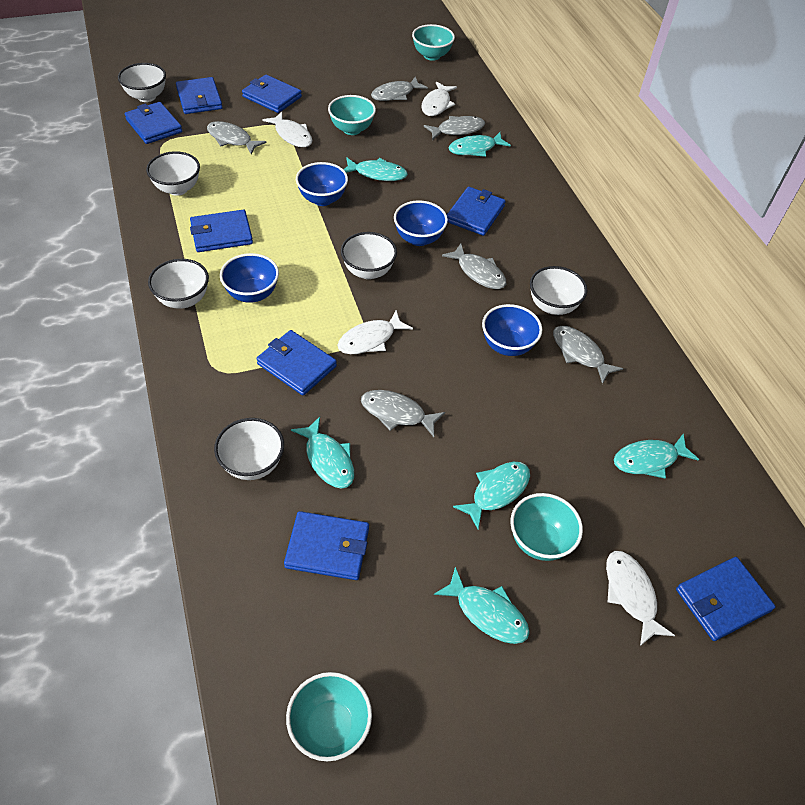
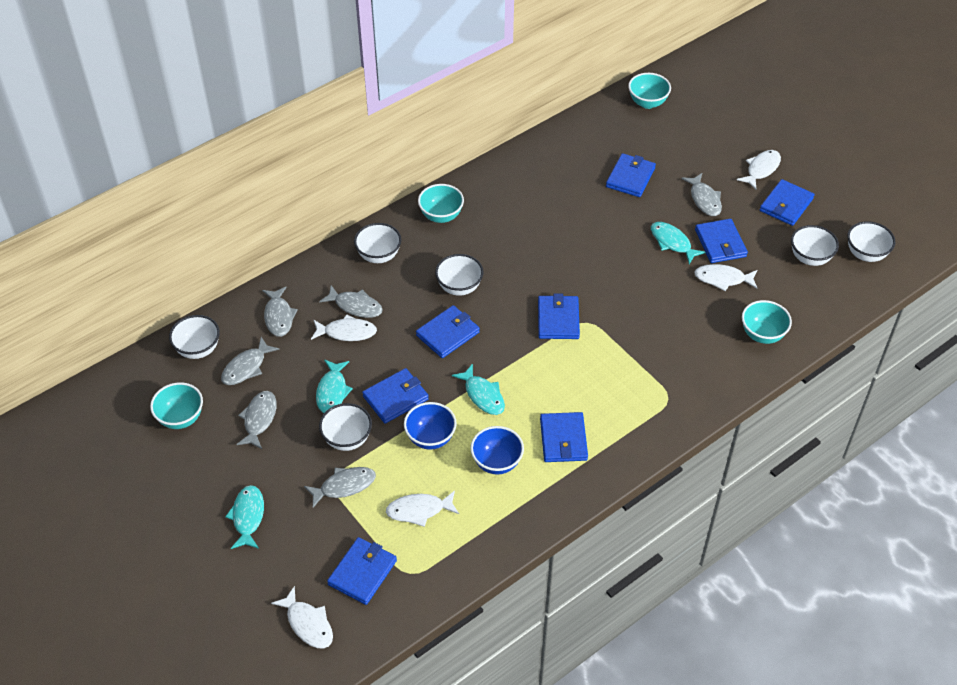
blue bowl: 4 -> 2
turquoise fish: 6 -> 4
white fish: 4 -> 5

